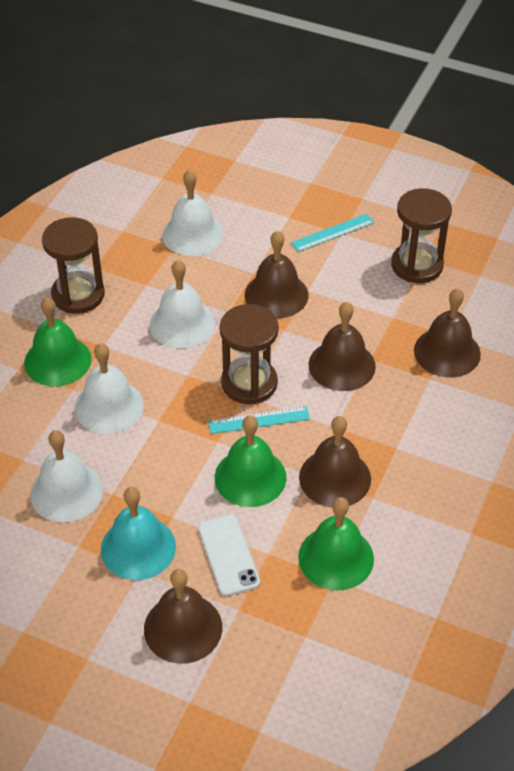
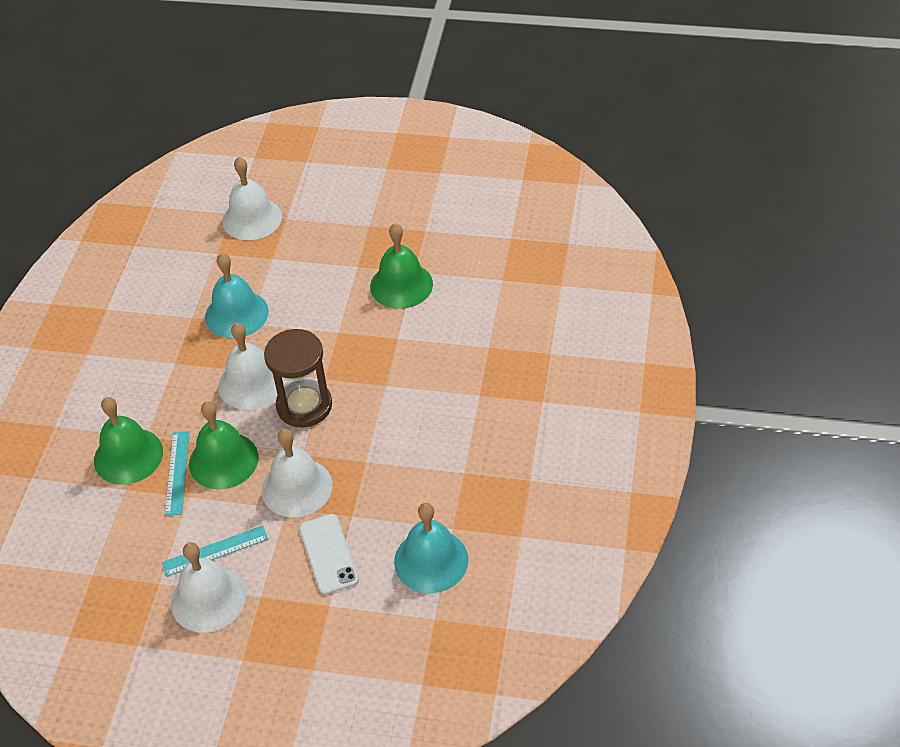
brown bell: 5 -> 0
brown hourglass: 3 -> 1
turquoise bell: 1 -> 2

